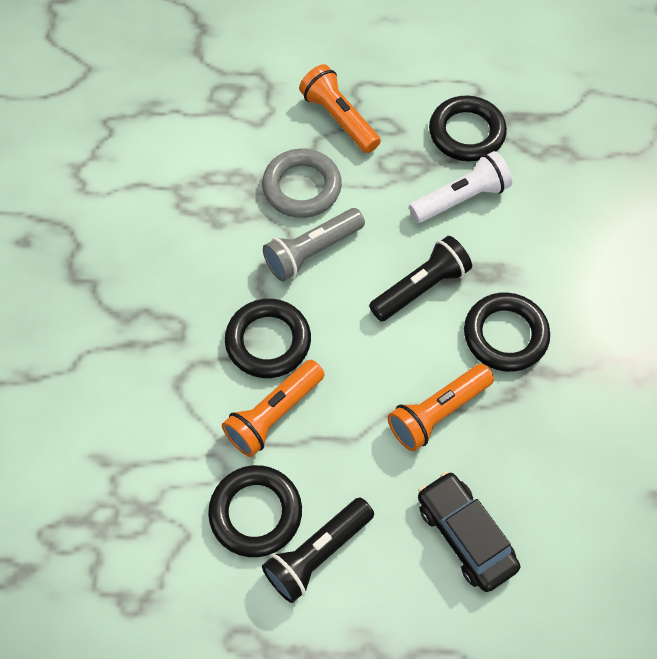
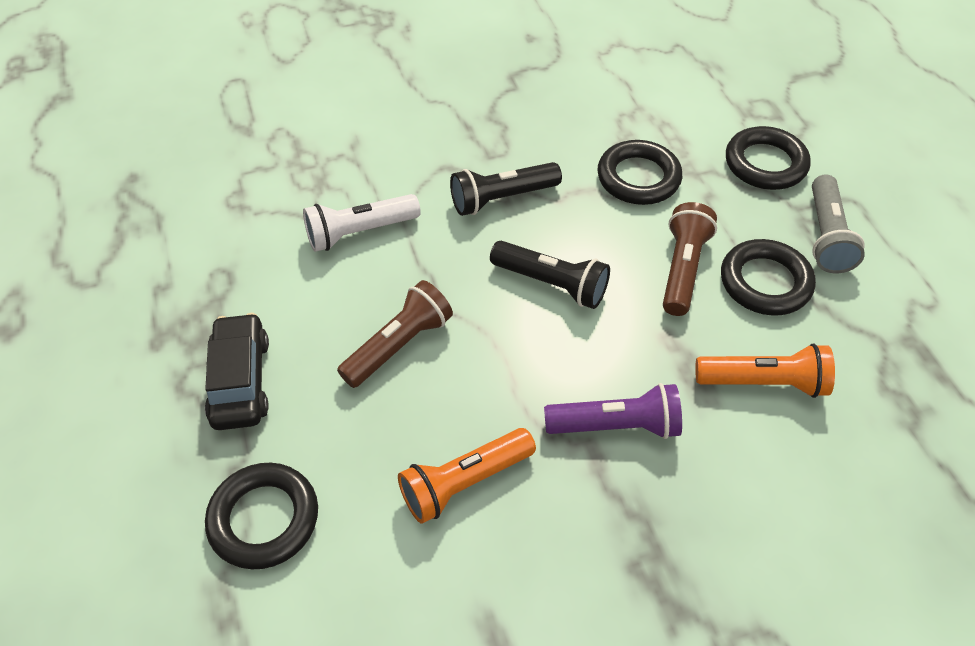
brown flashlight: 0 -> 2
grey ring: 1 -> 0
orange flashlight: 3 -> 2
purple flashlight: 0 -> 1

